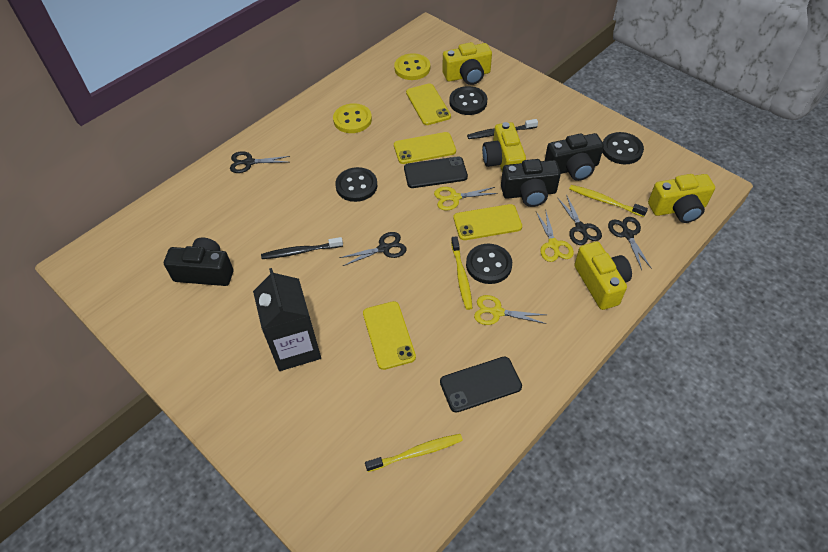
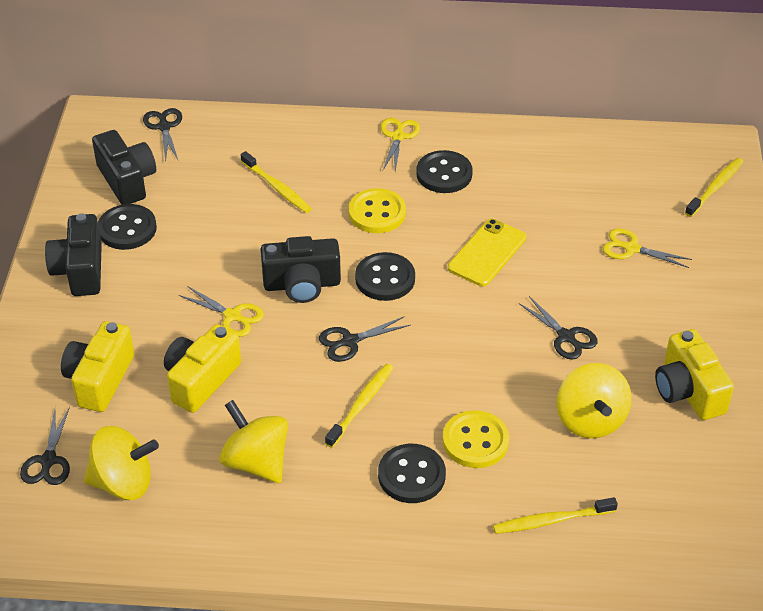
black carton: 1 -> 0
black phone: 2 -> 0
black toothbrush: 2 -> 0
yellow camera: 4 -> 3
yellow phone: 4 -> 1
yellow spinning top: 0 -> 3
yellow toothbrush: 3 -> 4

